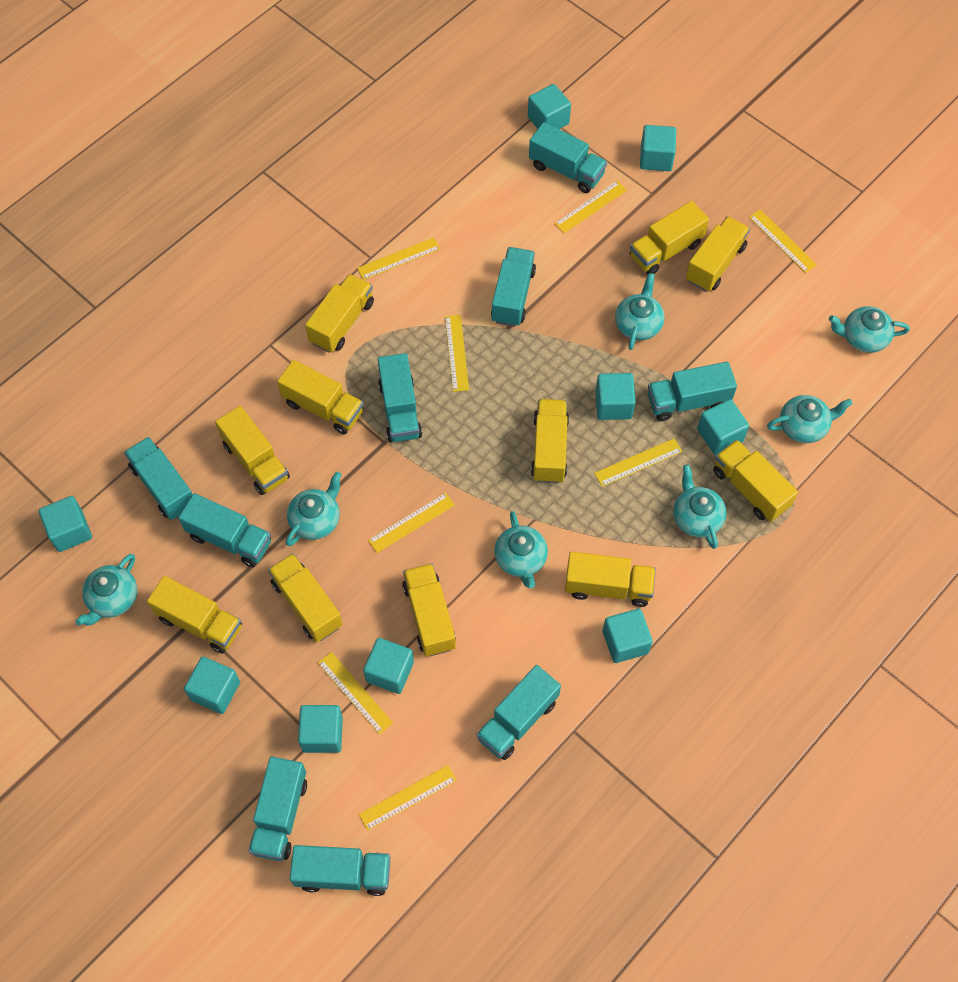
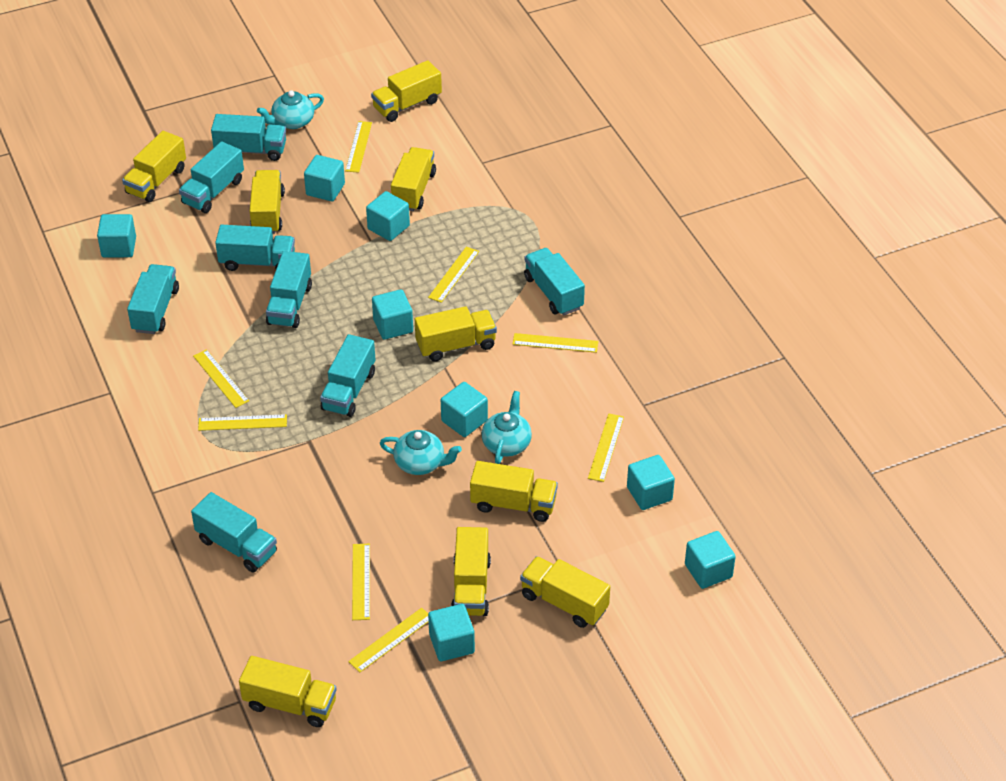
turquoise cube: 9 -> 8
turquoise teapot: 7 -> 3
turquoise truck: 9 -> 8
yellow truck: 11 -> 9

